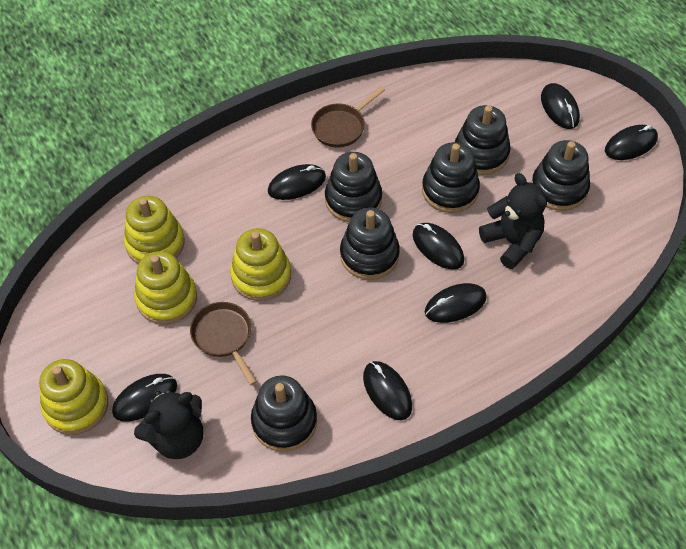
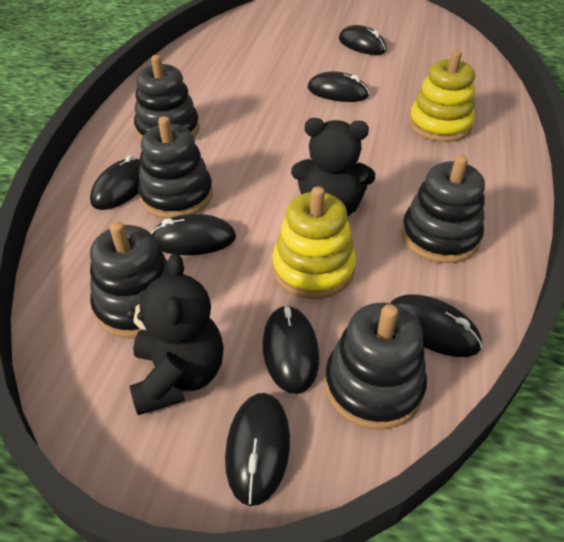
black stacking toy: 6 -> 5
brown pan: 2 -> 0
yellow stacking toy: 4 -> 2

